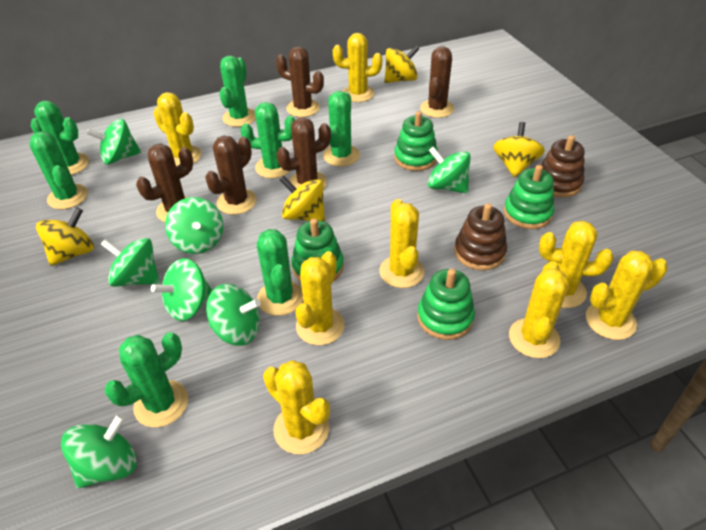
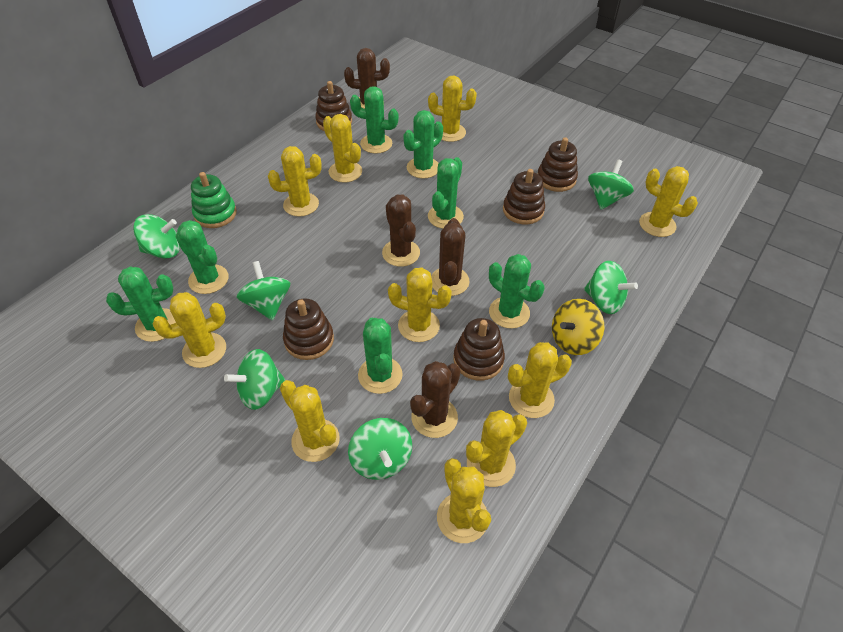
brown cactus: 5 -> 4
brown stacking toy: 2 -> 5
green spinning top: 7 -> 6
green stacking toy: 4 -> 1
yellow cactus: 8 -> 10
yellow spinning top: 4 -> 1

